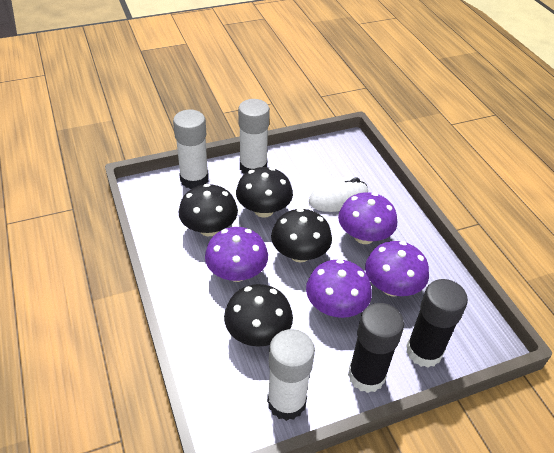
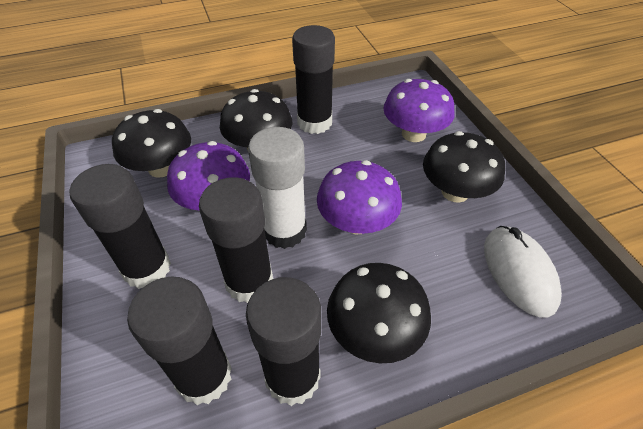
black glue stick: 2 -> 5
purple mushroom: 4 -> 3
white glue stick: 3 -> 1

